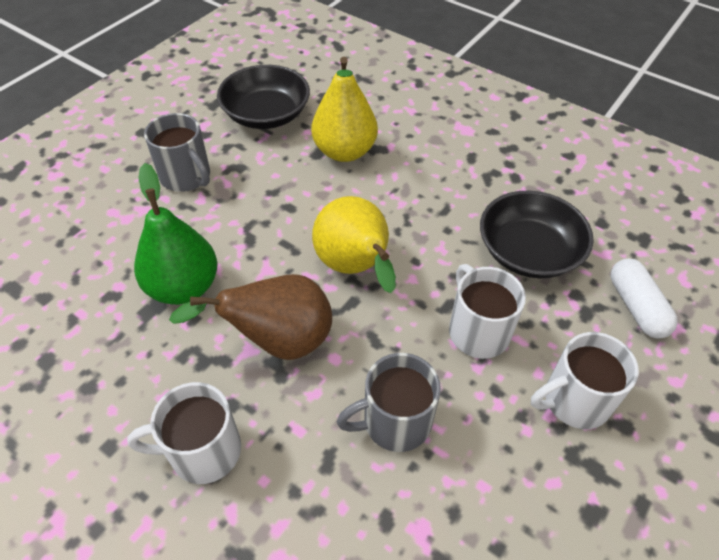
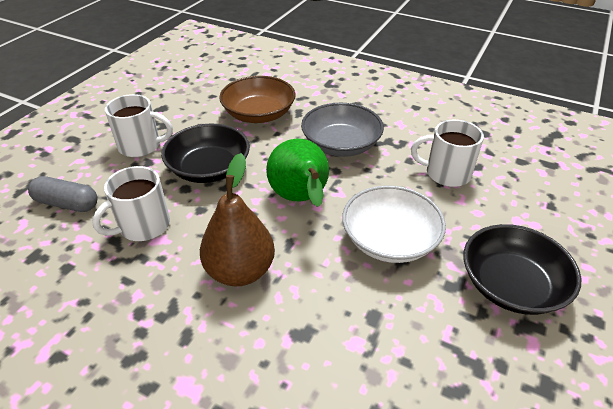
brown bowl: 0 -> 1
grey bowl: 0 -> 1
grey capsule: 0 -> 1
grey mug: 2 -> 0
white bowl: 0 -> 1
white capsule: 1 -> 0
yellow pear: 2 -> 0

